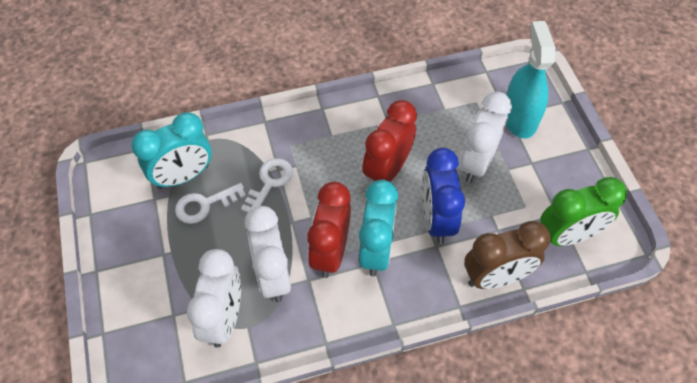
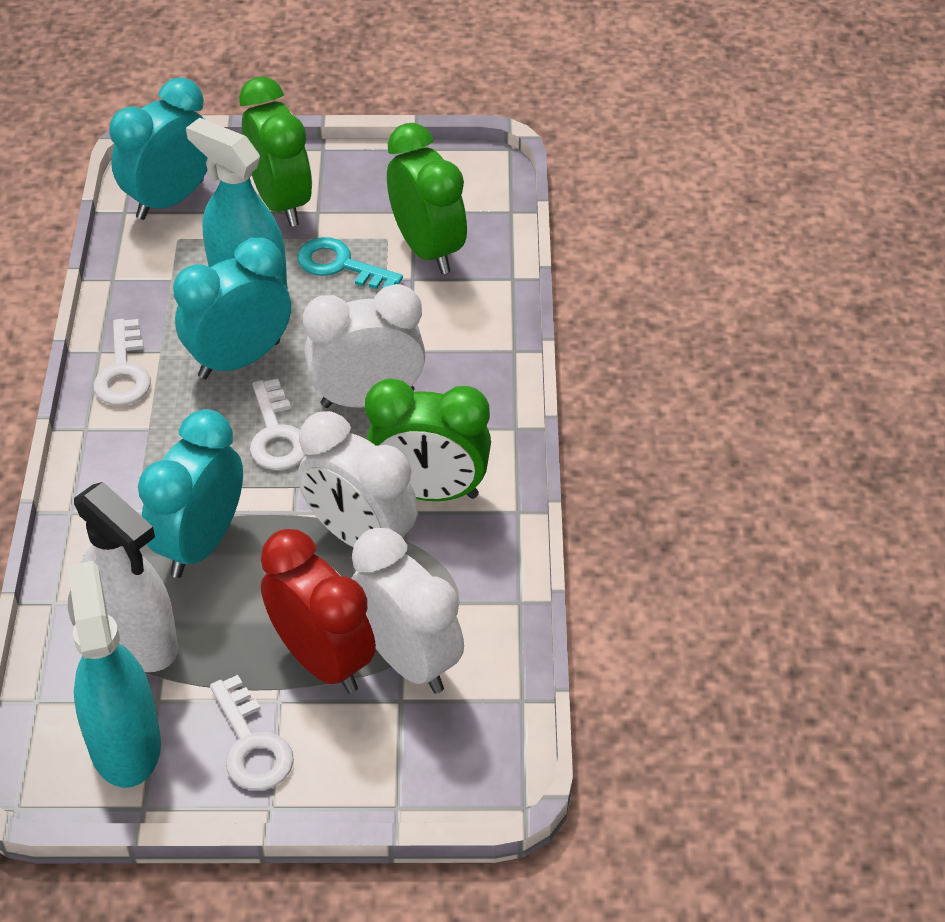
blue clock: 1 -> 0
brown clock: 1 -> 0
green clock: 1 -> 3
red clock: 2 -> 1
turquoise clock: 2 -> 3
turquoise key: 0 -> 1
turquoise spray bottle: 1 -> 2
white key: 2 -> 3
white spray bottle: 0 -> 1

